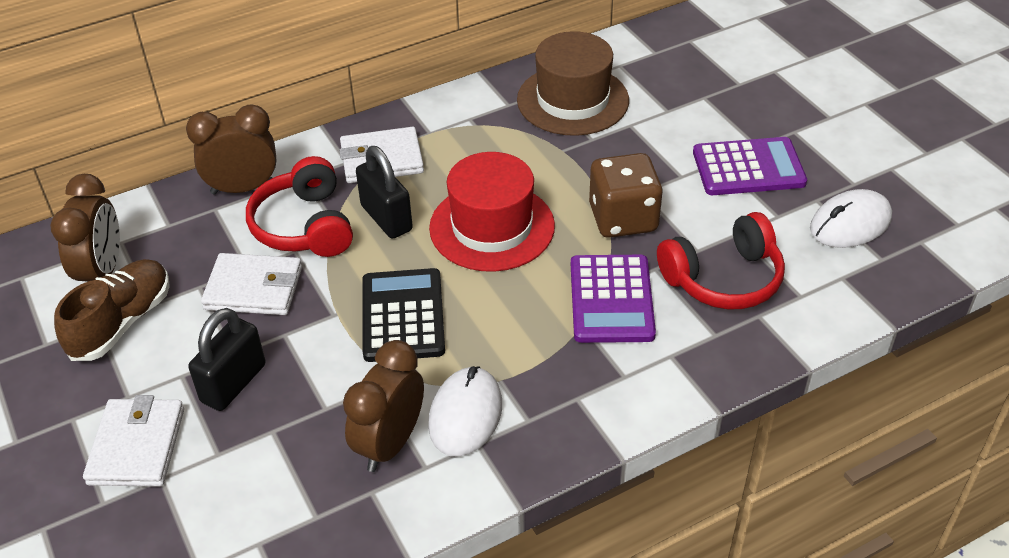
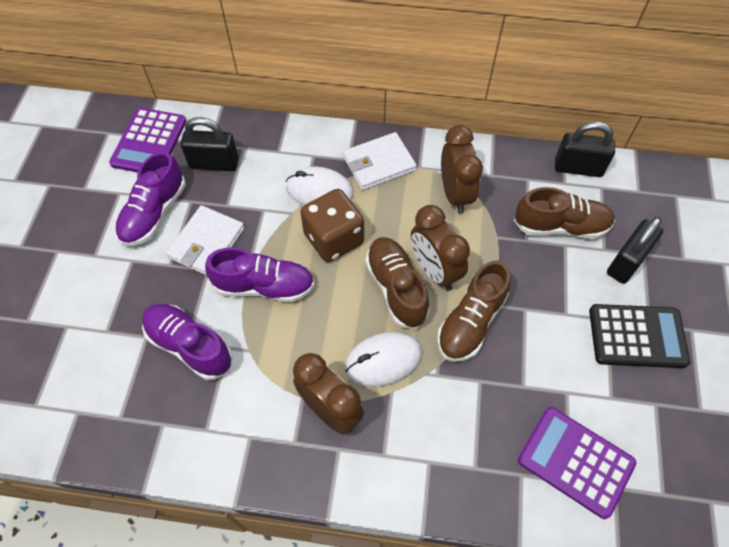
black padlock: 2 -> 3
brown hat: 1 -> 0
brown shoe: 1 -> 3
purple shoe: 0 -> 3
red hat: 1 -> 0
red headphones: 2 -> 0
white wallet: 3 -> 2

